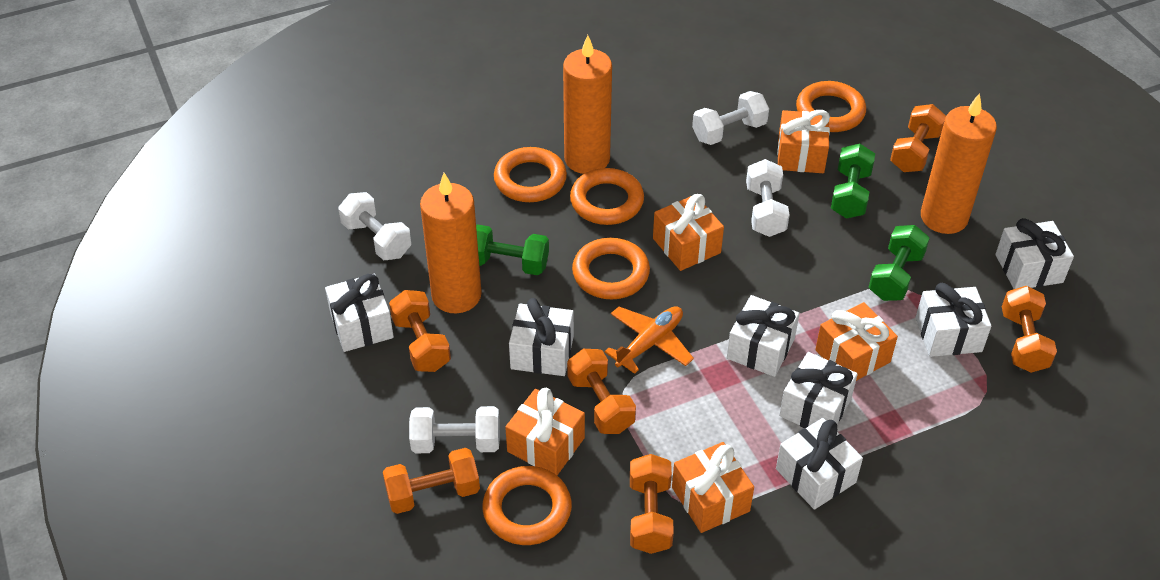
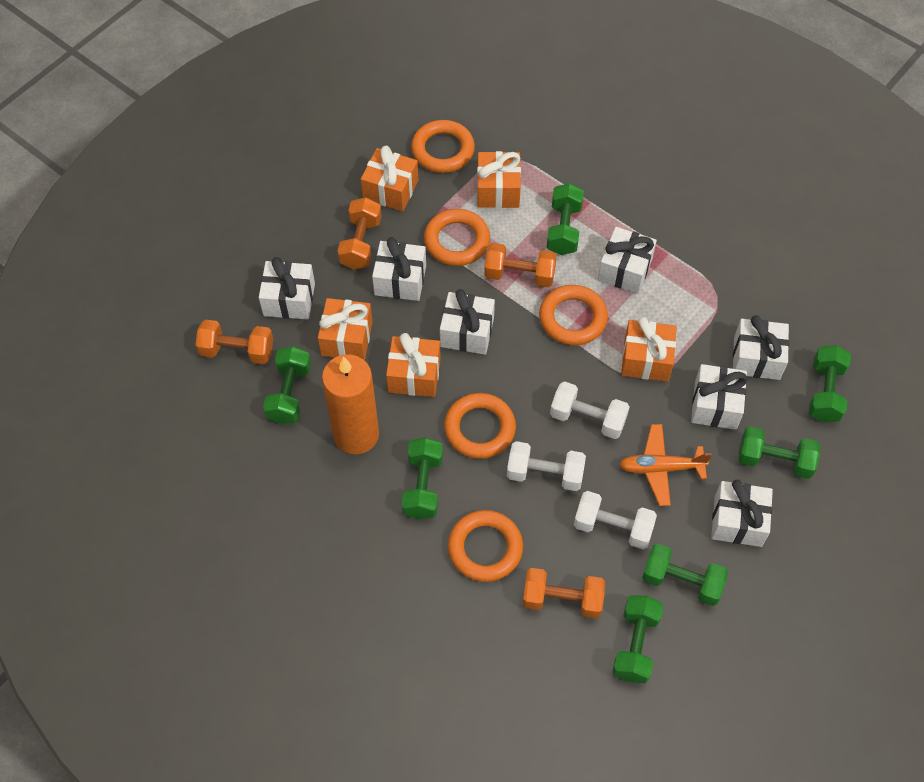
green dumbbell: 3 -> 7
orange candle: 3 -> 1
orange dumbbell: 6 -> 4
white dumbbell: 4 -> 3

